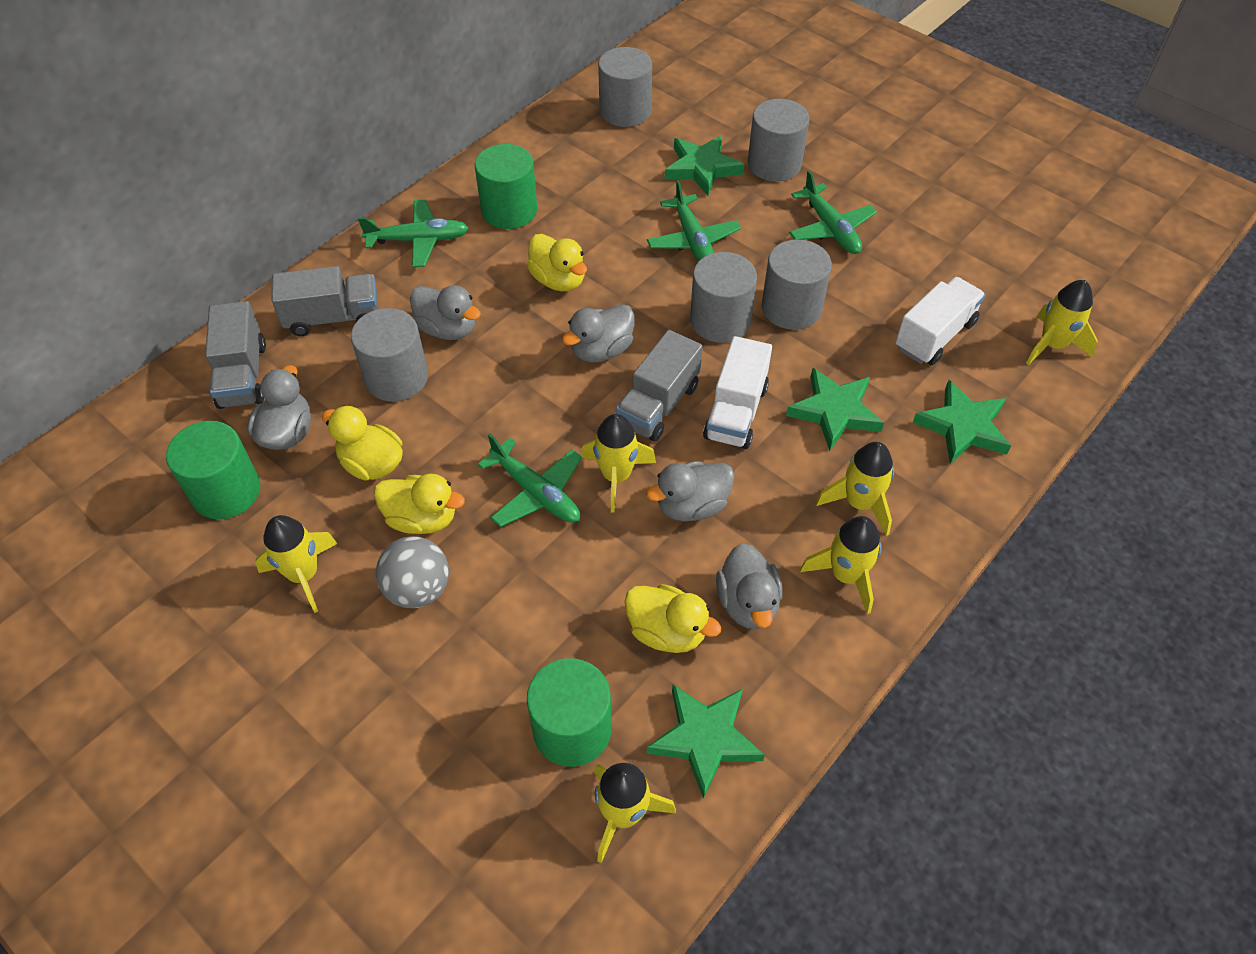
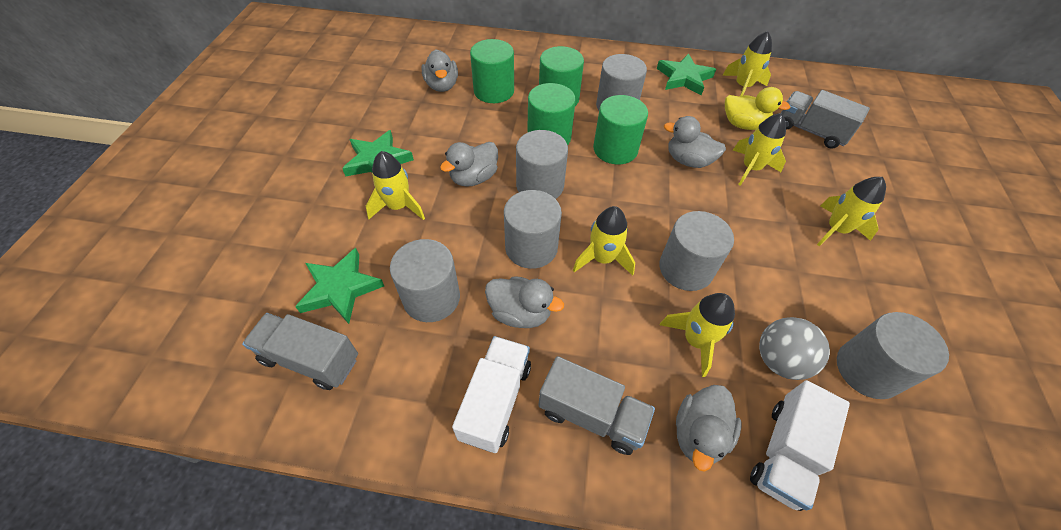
green cylinder: 3 -> 4
green plane: 4 -> 0
green star: 4 -> 3
grey cylinder: 5 -> 6
yellow duck: 4 -> 1

